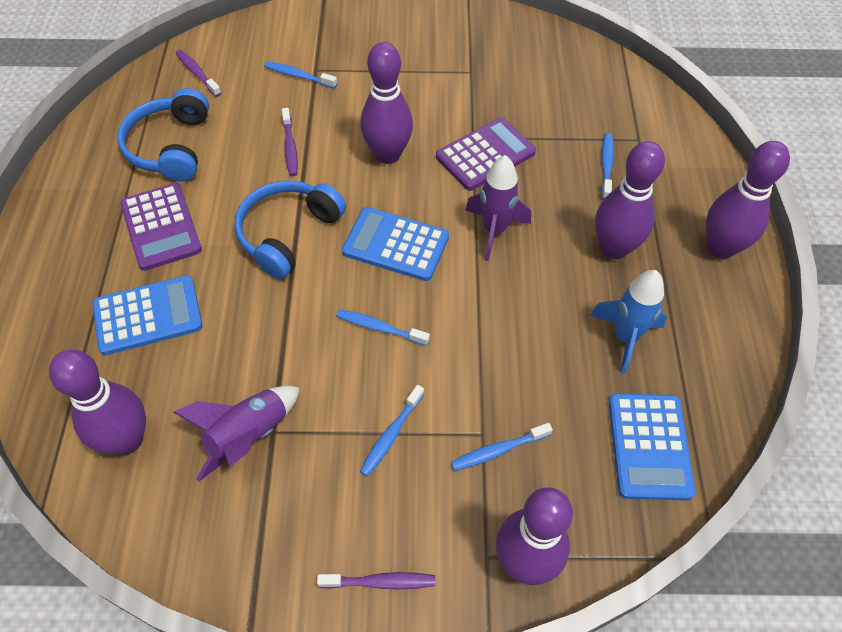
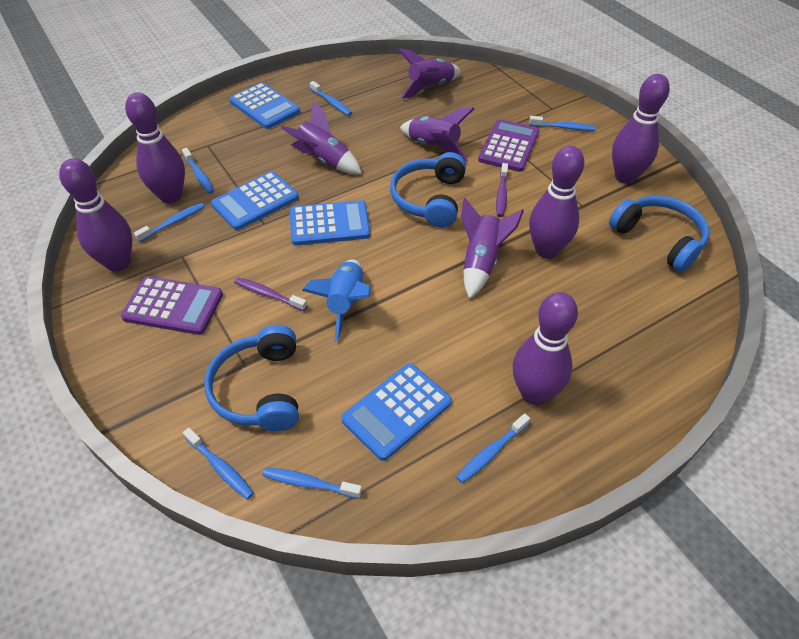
blue calculator: 3 -> 4
blue headphones: 2 -> 3
blue toothbrush: 5 -> 7
purple rocket: 2 -> 4
purple toothbrush: 3 -> 2

